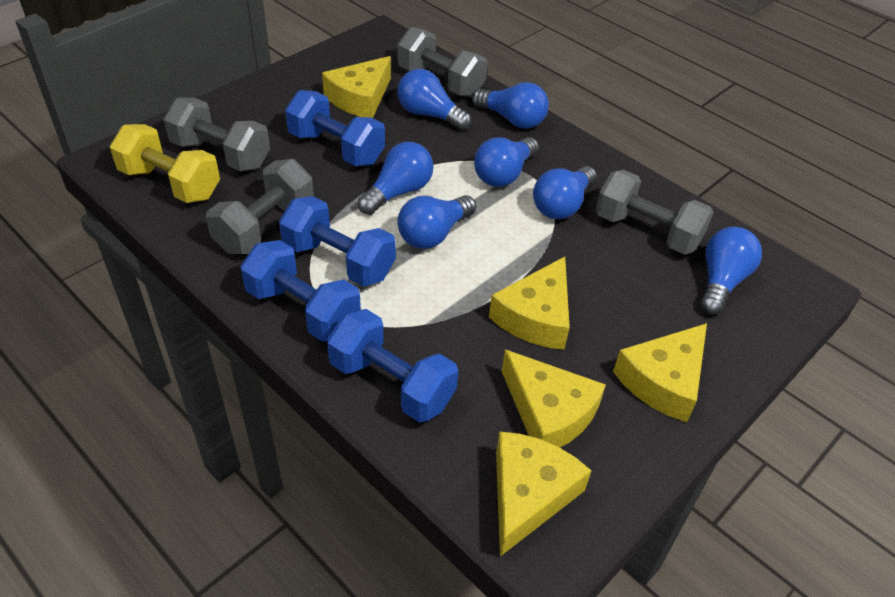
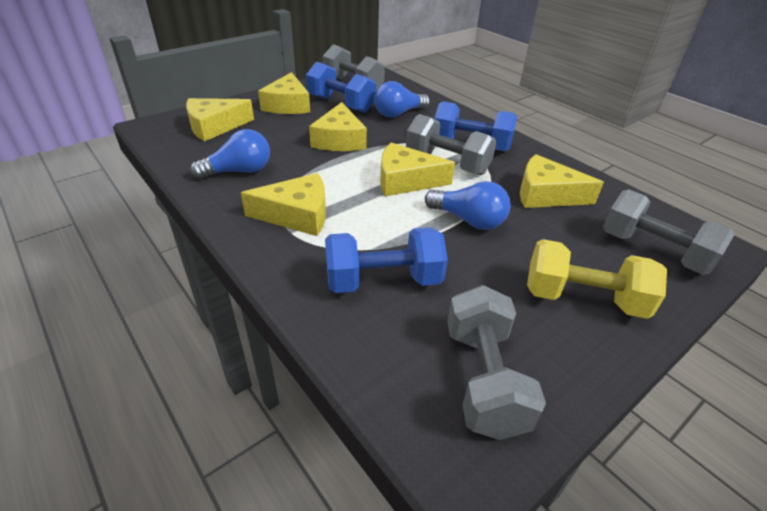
blue dumbbell: 4 -> 3
blue light bulb: 7 -> 3
yellow cheese: 5 -> 6

